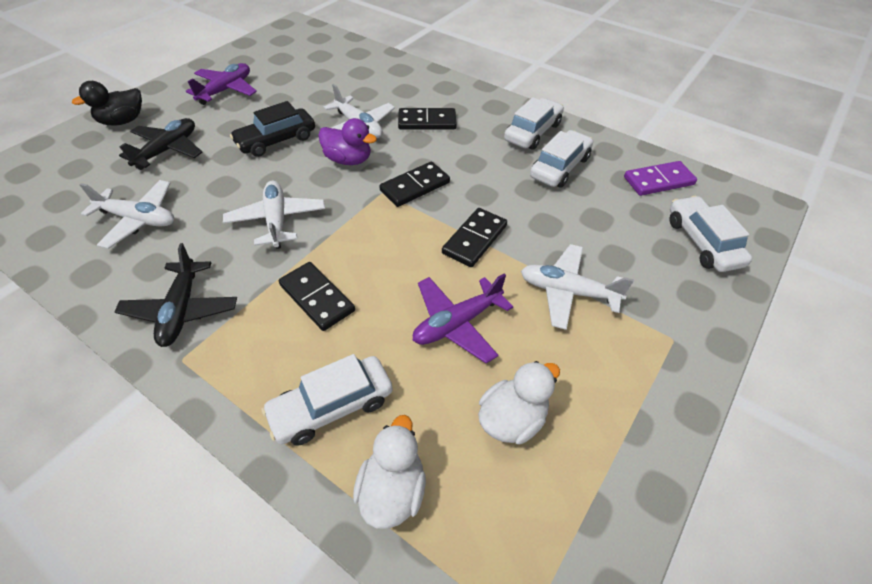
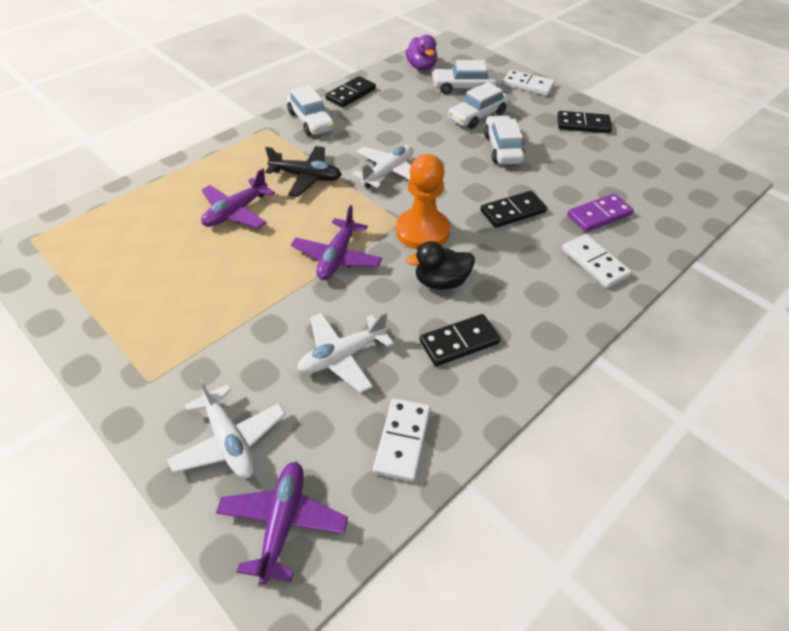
black car: 1 -> 0
black plane: 2 -> 1
orange pawn: 0 -> 1
purple plane: 2 -> 3
white domino: 0 -> 3
white duck: 2 -> 0
white plane: 4 -> 3

